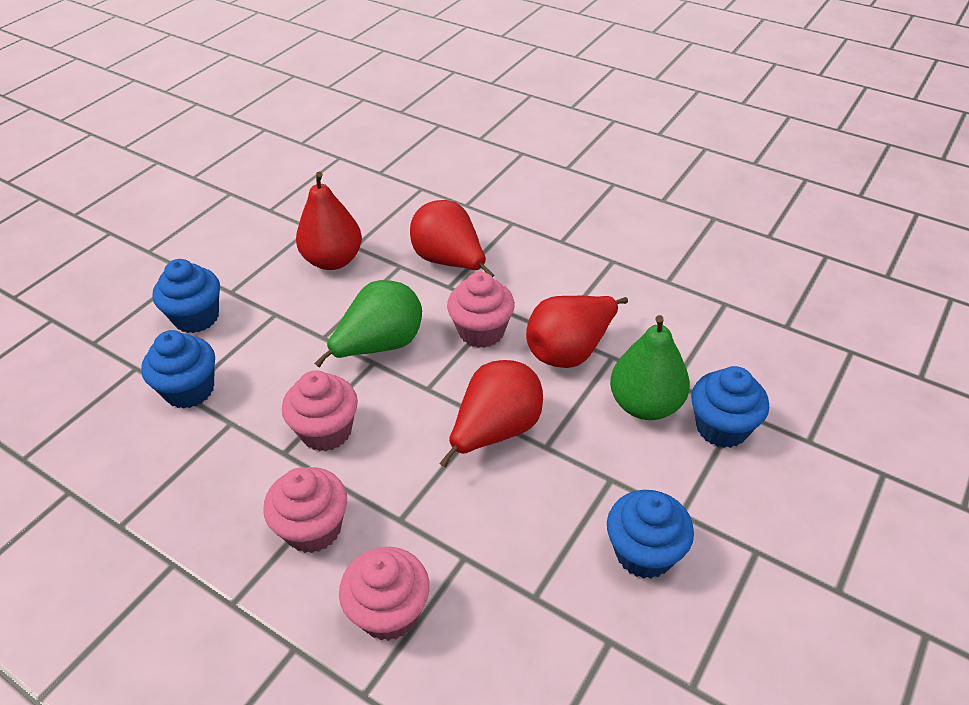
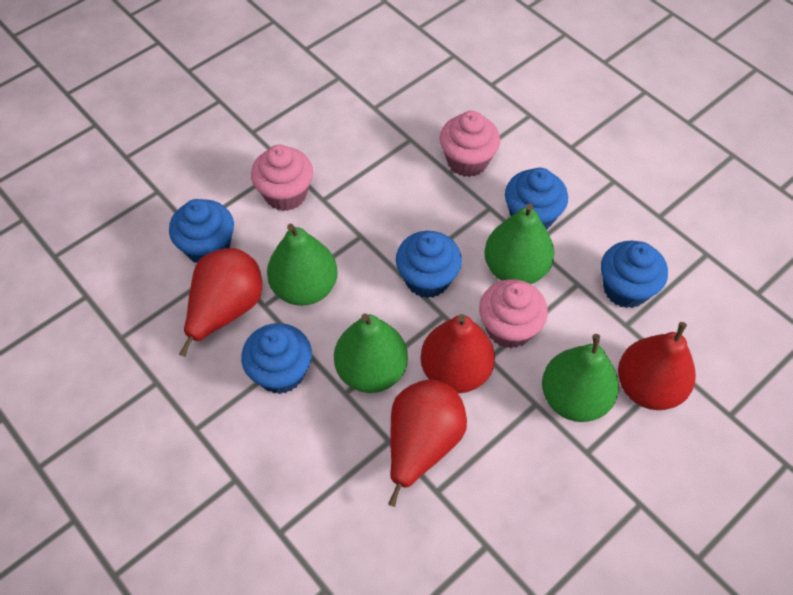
blue cupcake: 4 -> 5
green pear: 2 -> 4
pink cupcake: 4 -> 3

